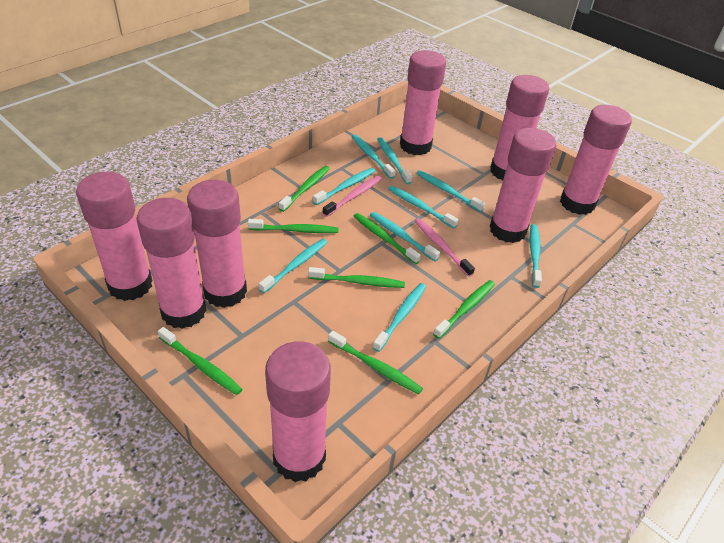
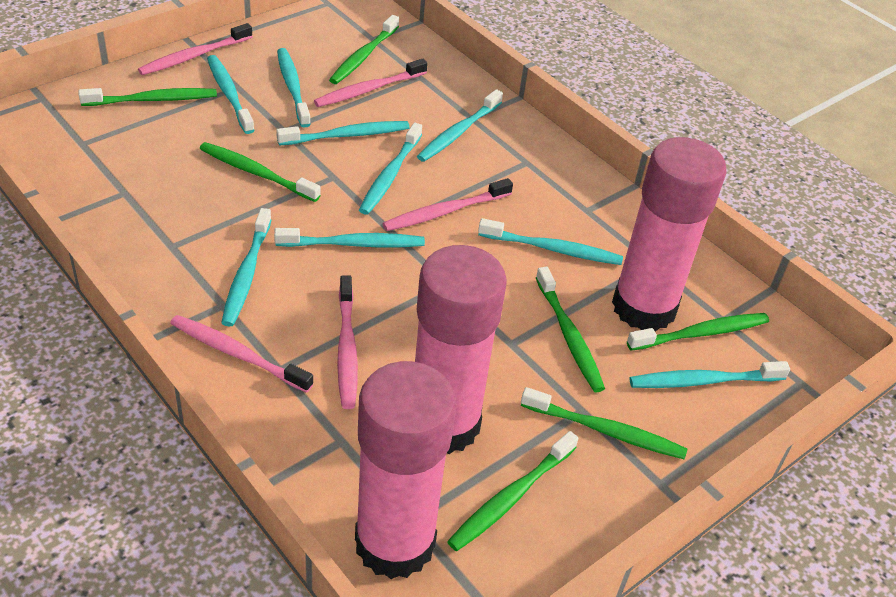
pink glue stick: 8 -> 3
pink toothbrush: 2 -> 5

